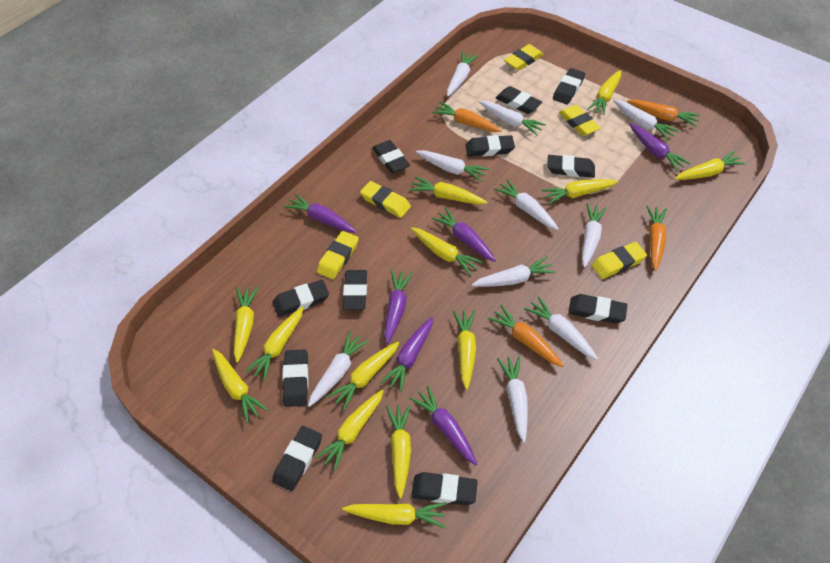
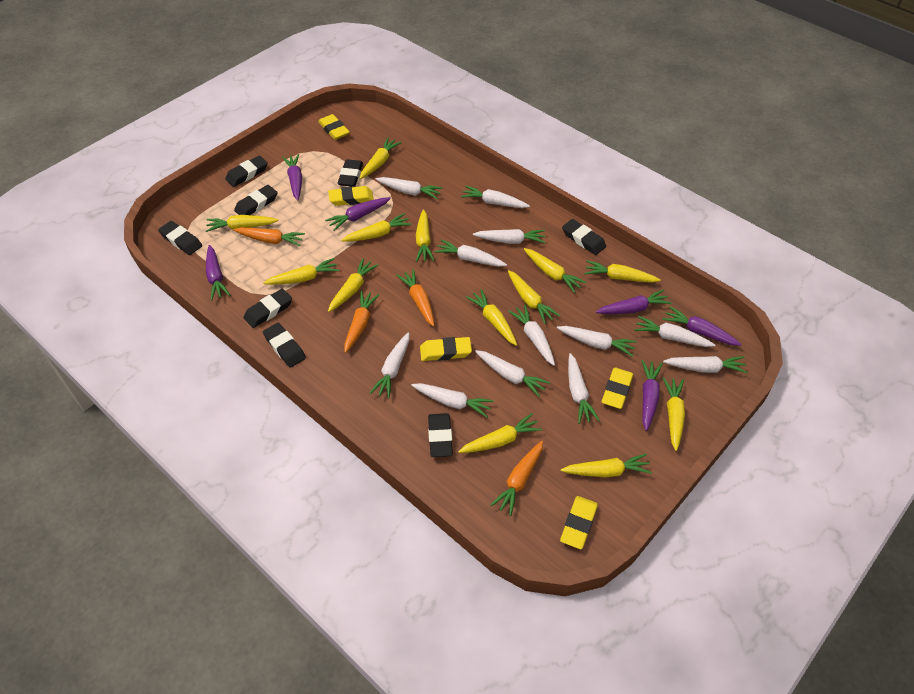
black eraser: 11 -> 8
white carrot: 10 -> 12

